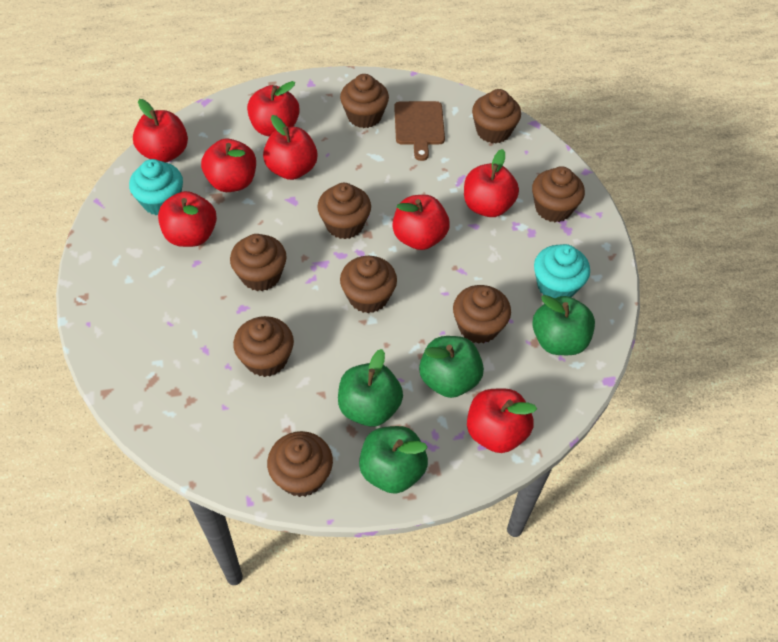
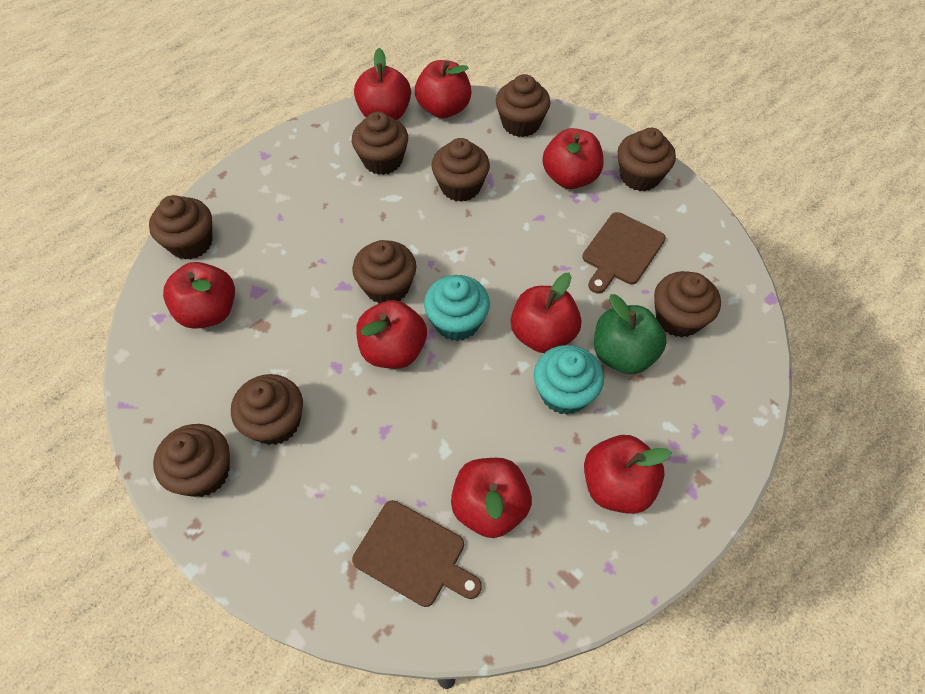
brown cutting board: 1 -> 2
green apple: 4 -> 1

